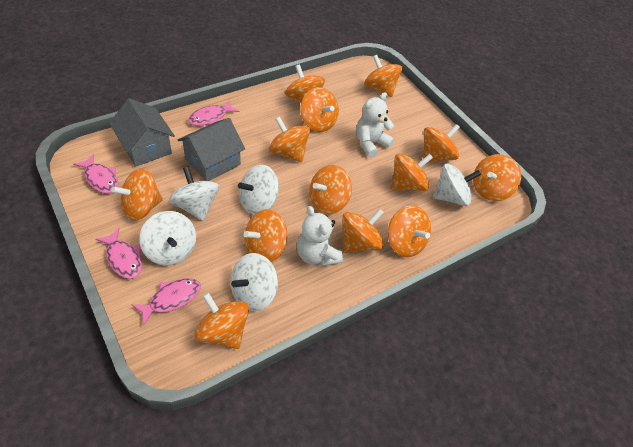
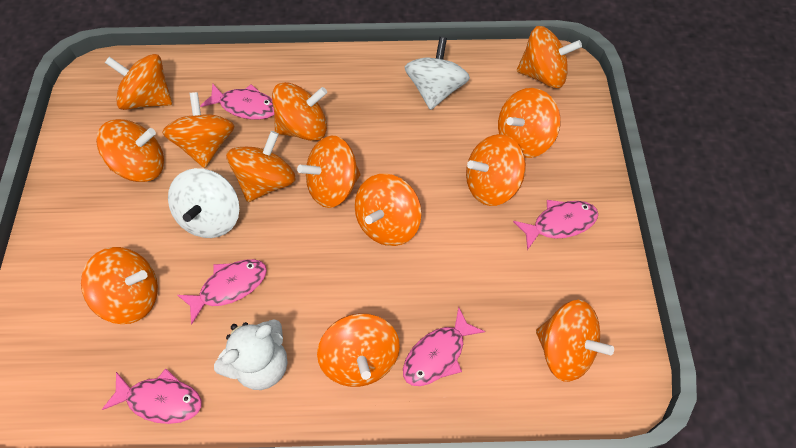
grey house: 2 -> 0
pink fish: 4 -> 5
white spinning top: 5 -> 2
white teddy bear: 2 -> 1

